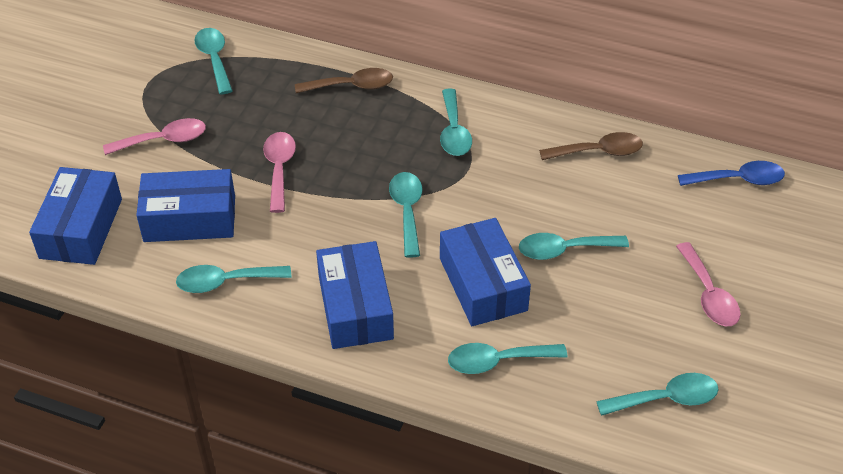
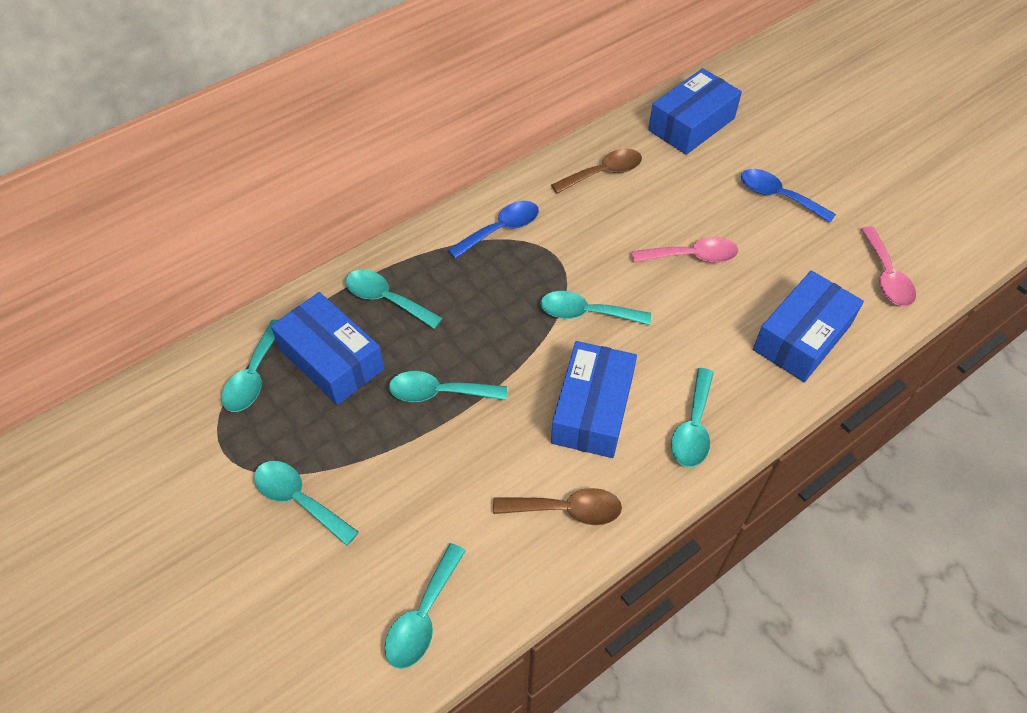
blue spoon: 1 -> 2
pink spoon: 3 -> 2

